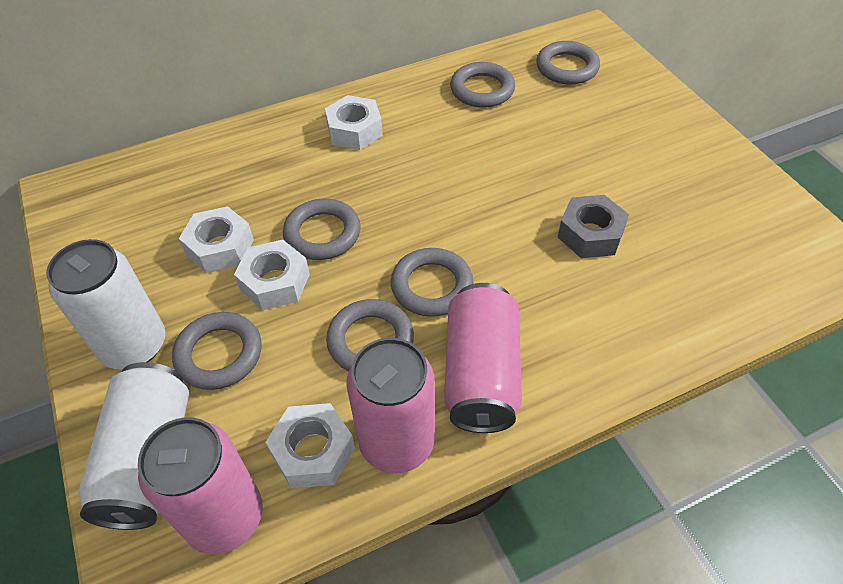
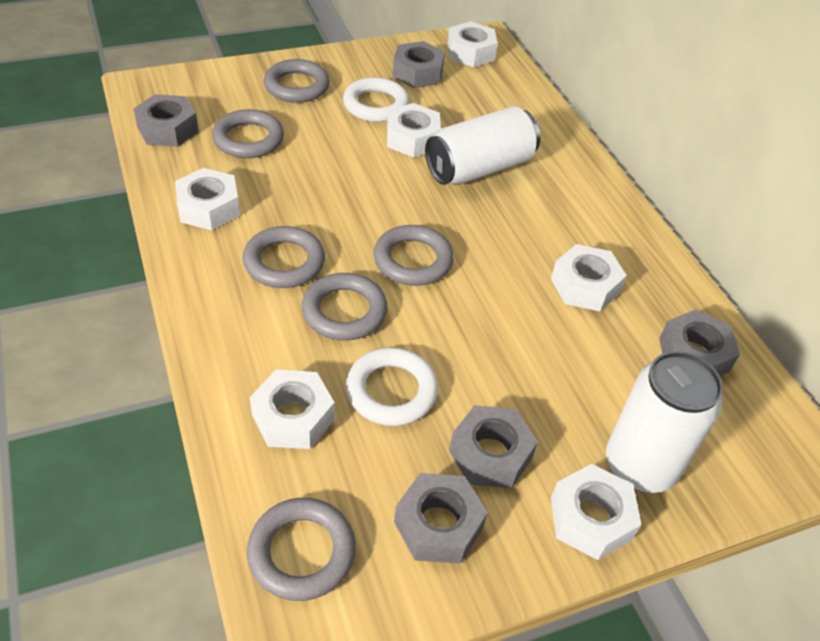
grey nut: 1 -> 5
pink can: 3 -> 0
white nut: 4 -> 6
white ring: 0 -> 2

